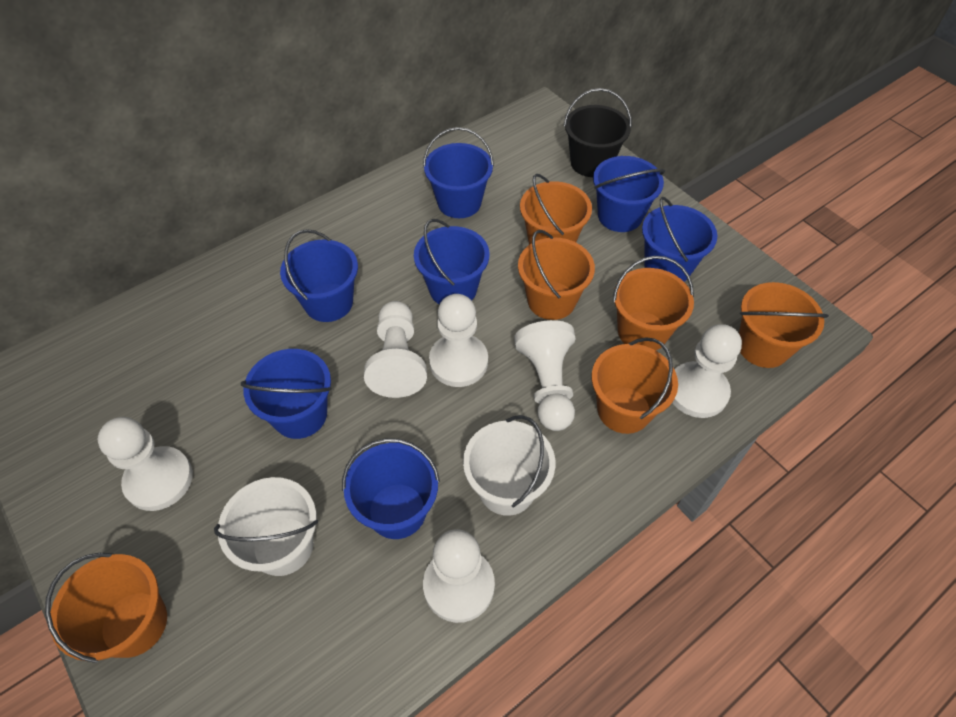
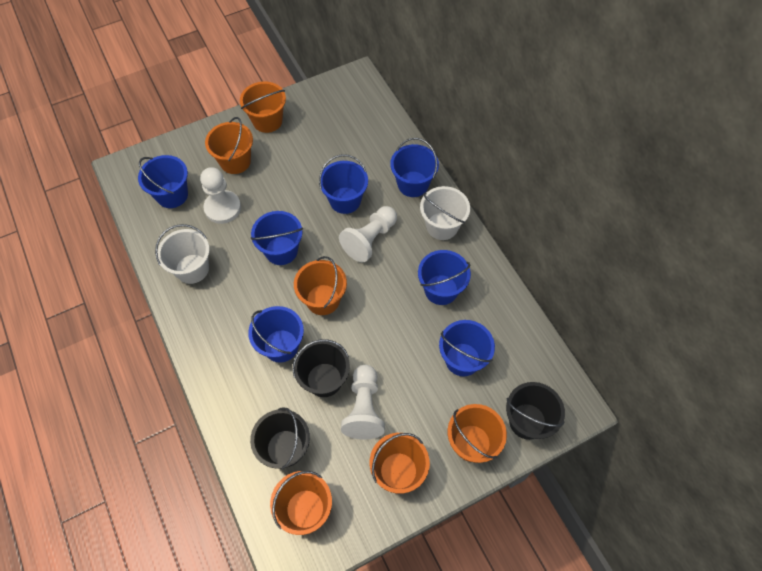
black bucket: 1 -> 3
white pawn: 6 -> 3

